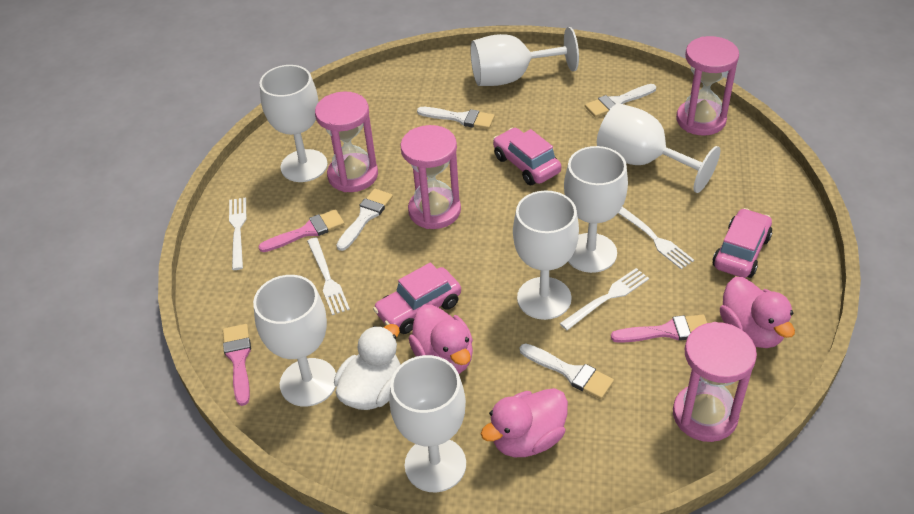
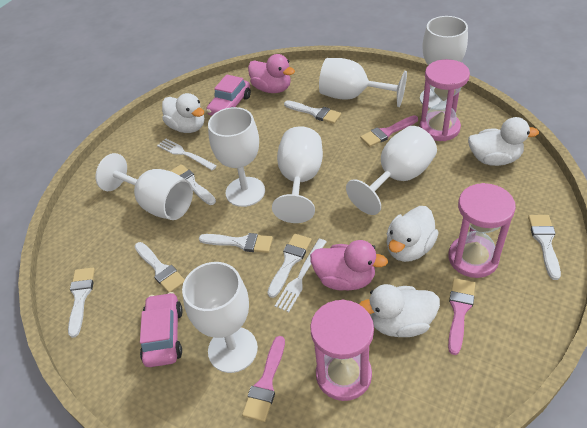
pink car: 3 -> 2
pink duck: 3 -> 2
pink hourglass: 4 -> 3
white brush: 4 -> 7
white duck: 1 -> 4
white fork: 4 -> 2

